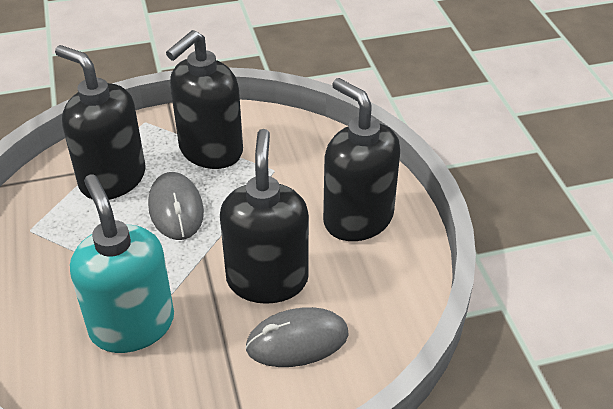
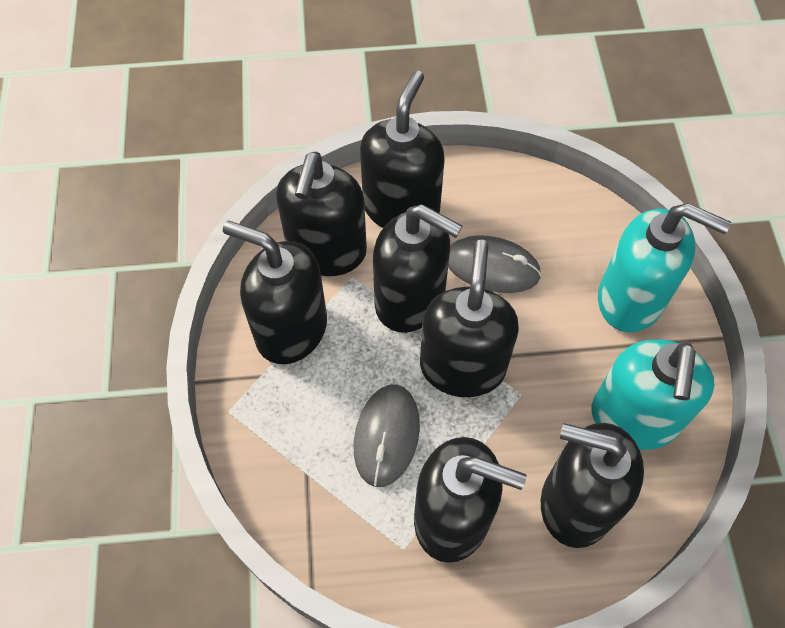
black soap dispenser: 4 -> 7
turquoise soap dispenser: 1 -> 2

